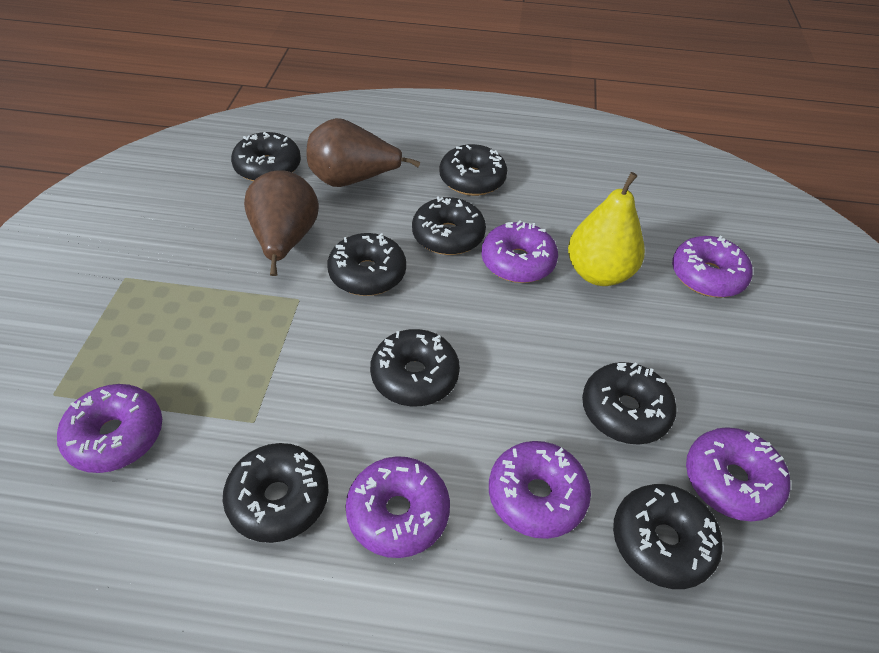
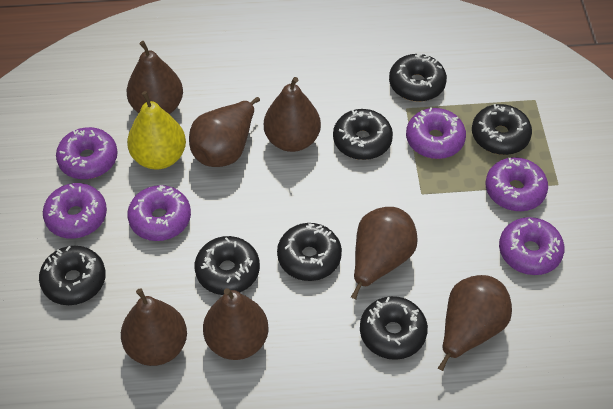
black donut: 8 -> 7
brown pear: 2 -> 7

